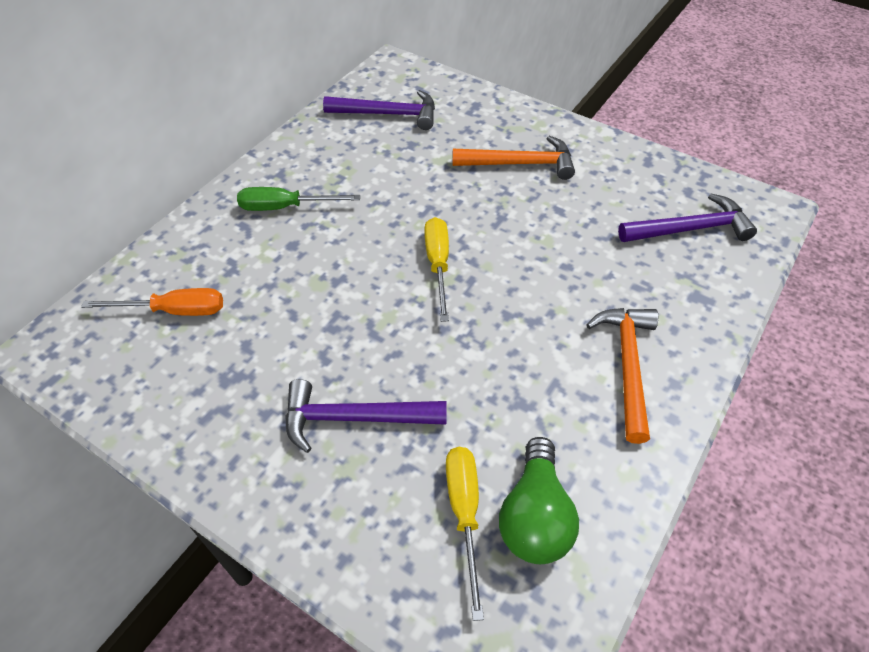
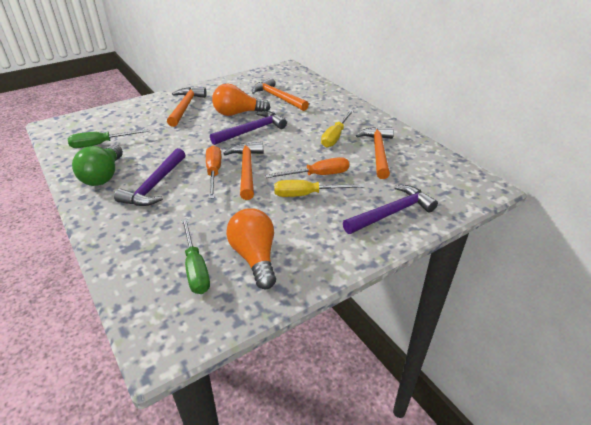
green screwdriver: 1 -> 2
orange hammer: 2 -> 4
orange light bulb: 0 -> 2
orange screwdriver: 1 -> 2

